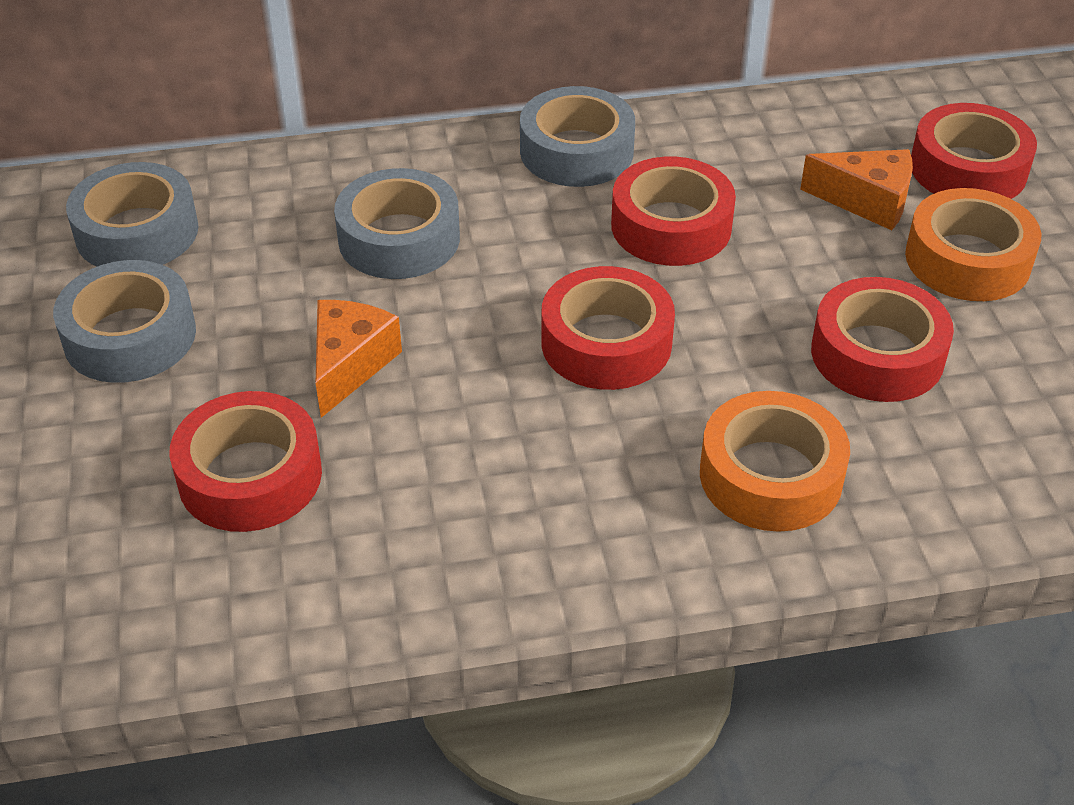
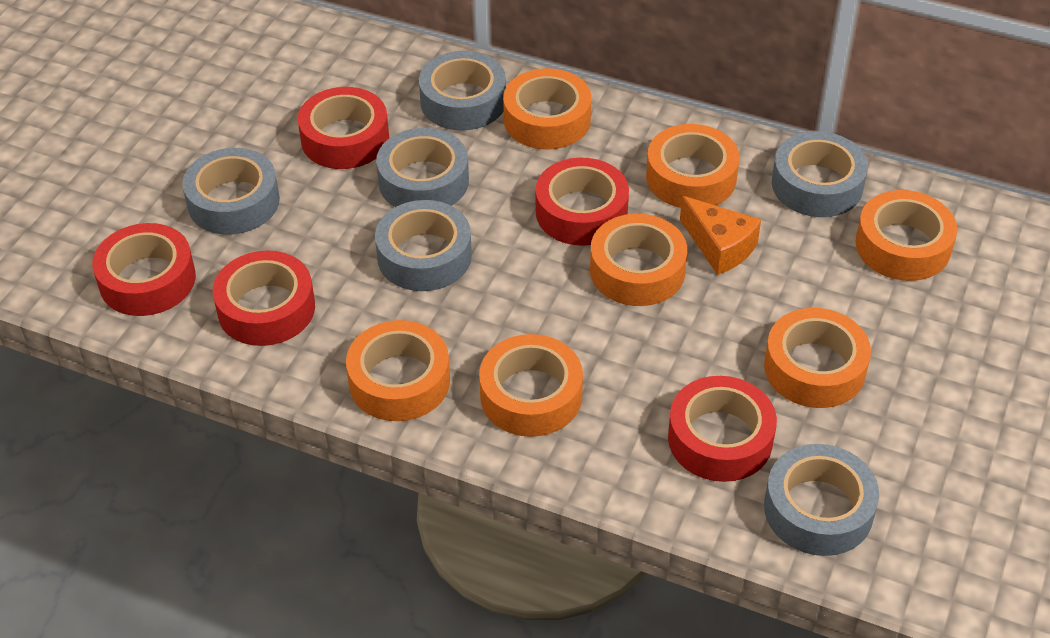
grey tape: 4 -> 6
orange cheese: 2 -> 1
orange tape: 2 -> 7

